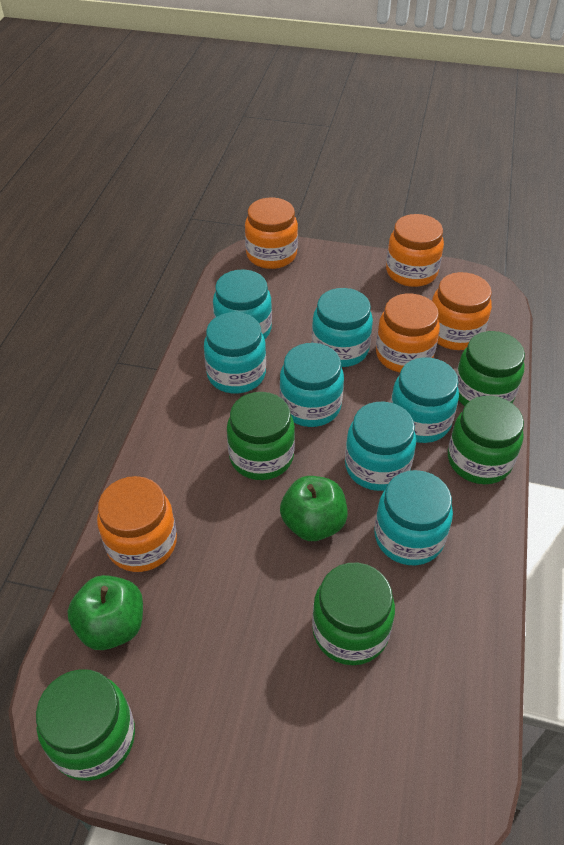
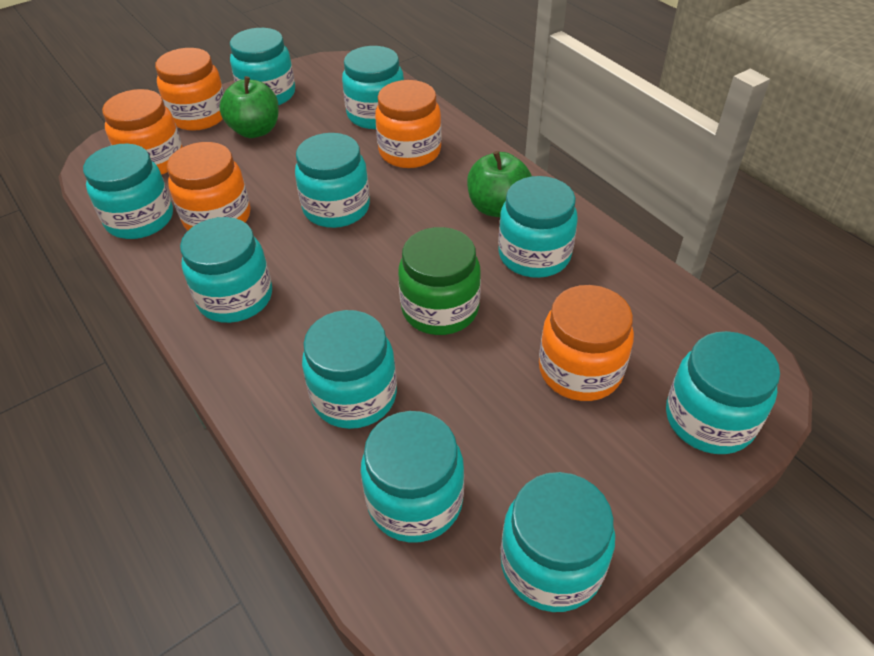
green jar: 5 -> 1
turquoise jar: 7 -> 10

